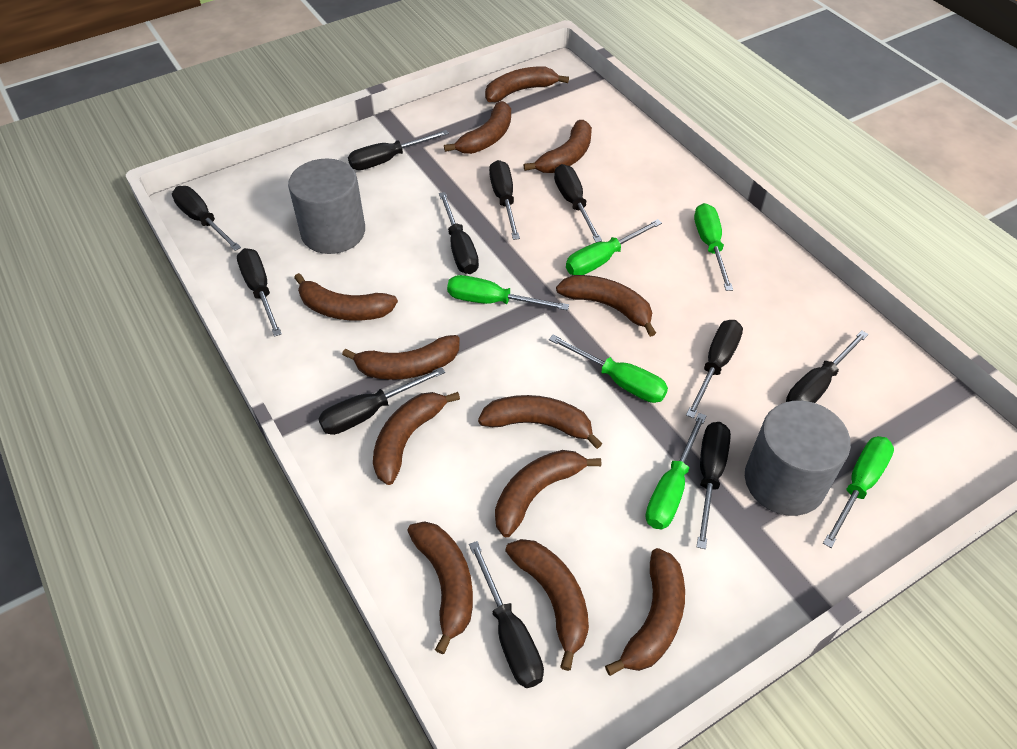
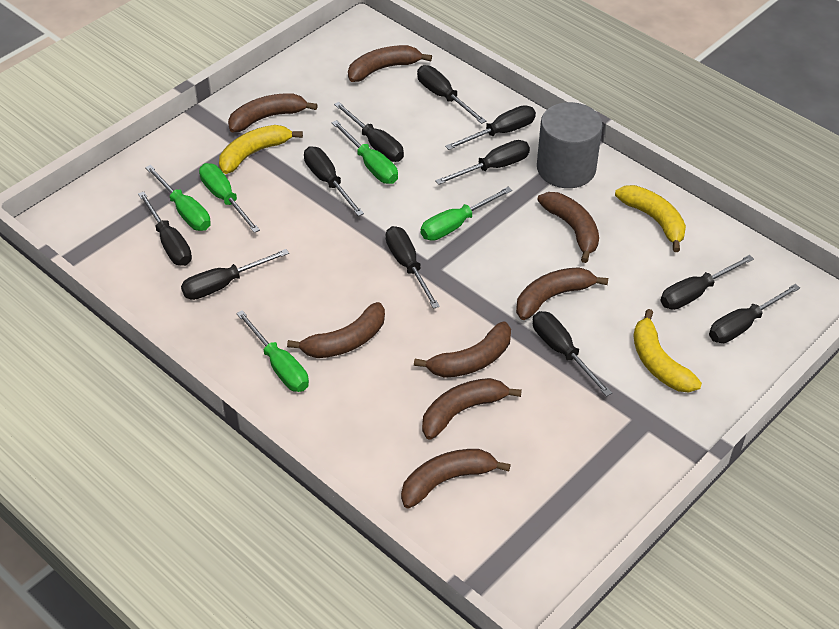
brown banana: 12 -> 8
green screwdriver: 6 -> 5
grey cylinder: 2 -> 1
yellow banana: 0 -> 3

